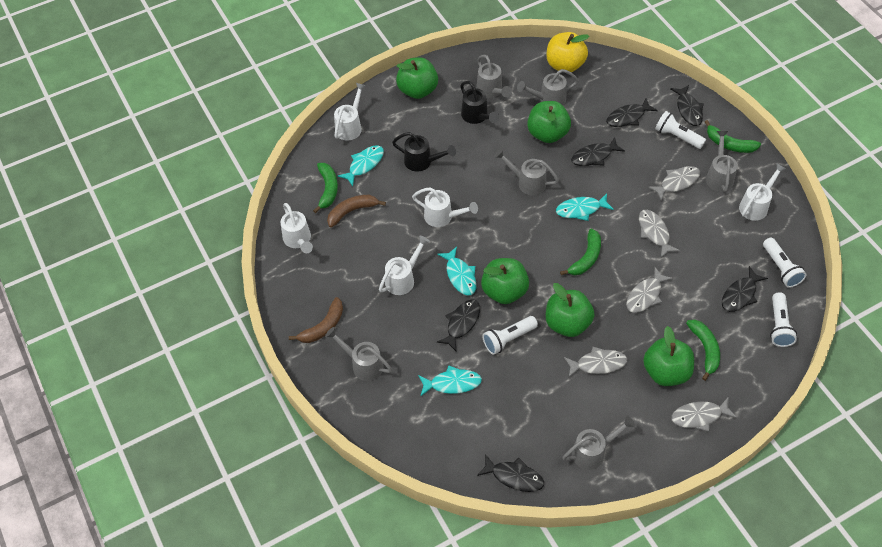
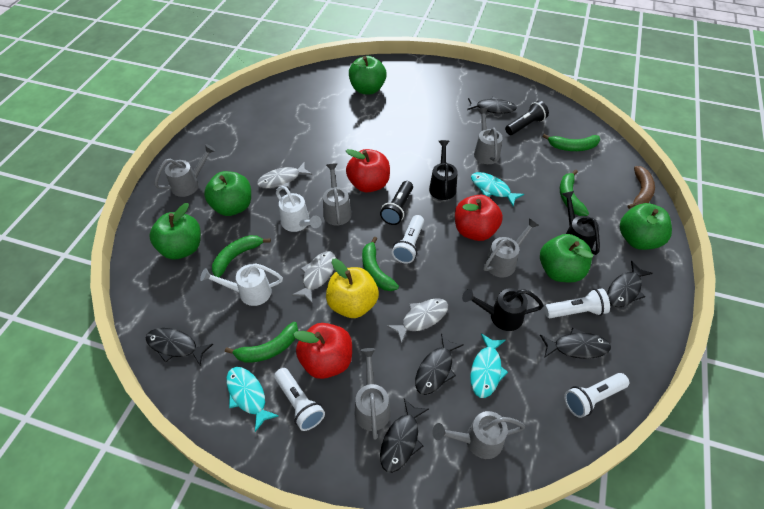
black flashlight: 0 -> 2
black watering can: 2 -> 3
brown banana: 2 -> 1
green banana: 4 -> 5
grey fish: 5 -> 3
red apple: 0 -> 3
turquoise fish: 4 -> 3
white watering can: 5 -> 2

